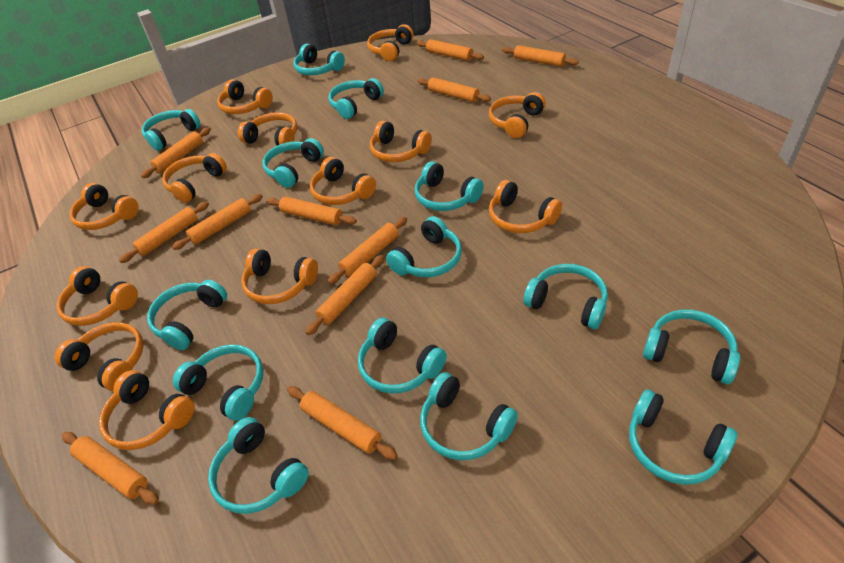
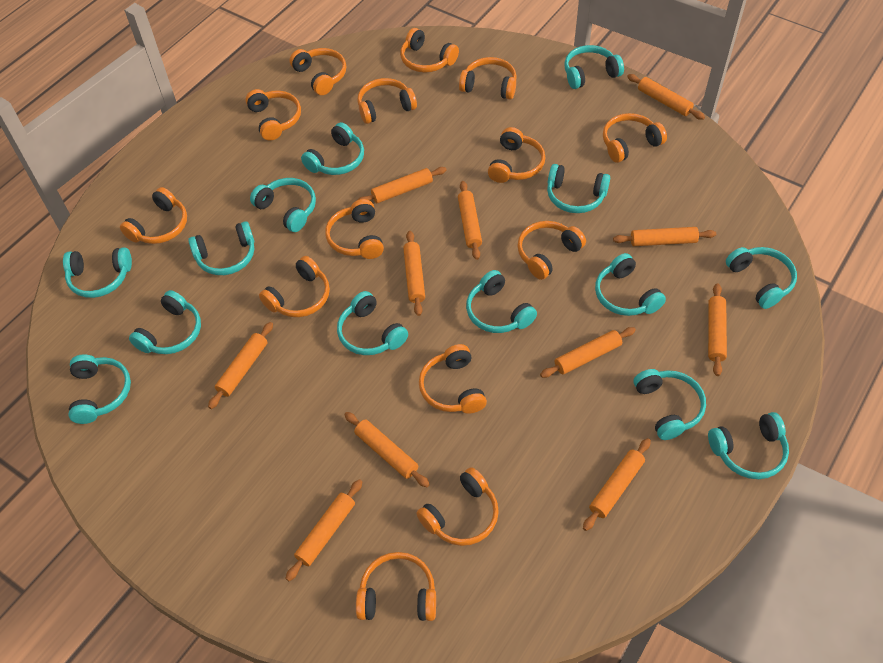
orange headphones: 13 -> 14

